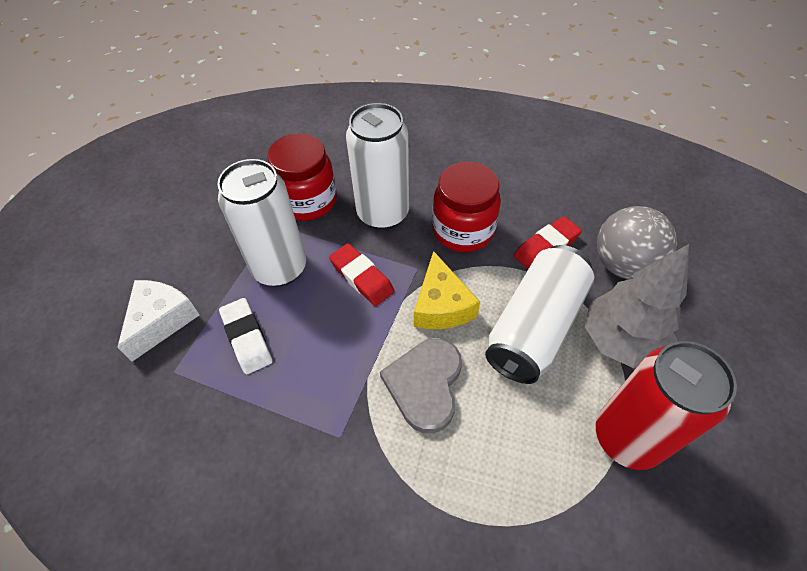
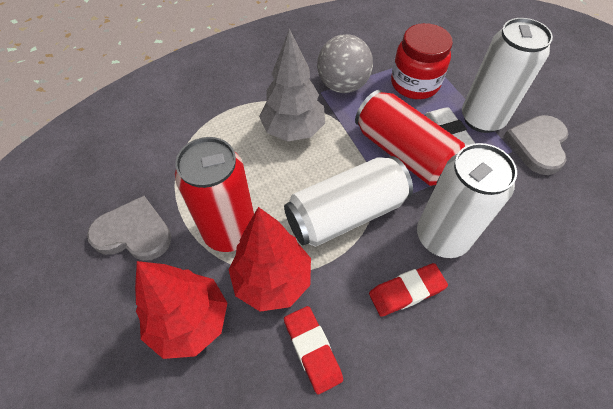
grey heart: 1 -> 2
red can: 1 -> 2
red jar: 2 -> 1
red tree: 0 -> 2
white cheese: 1 -> 0
yellow cheese: 1 -> 0

